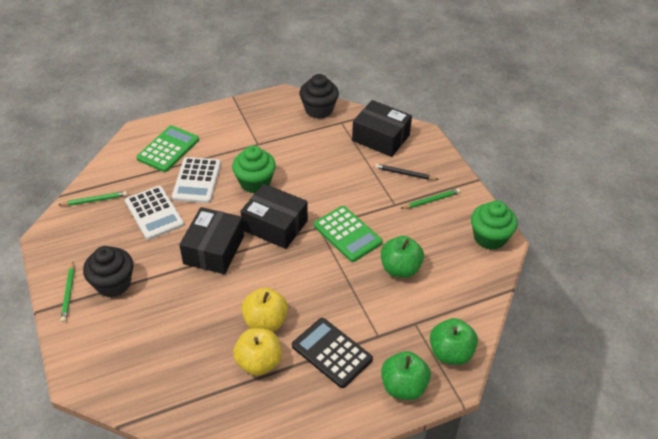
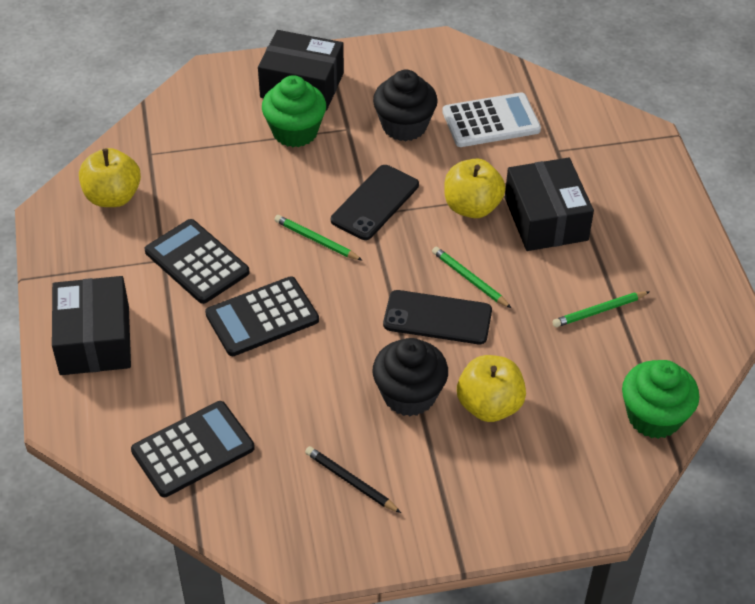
black calculator: 1 -> 3
black phone: 0 -> 2
green apple: 3 -> 0
green calculator: 2 -> 0
white calculator: 2 -> 1
yellow apple: 2 -> 3

